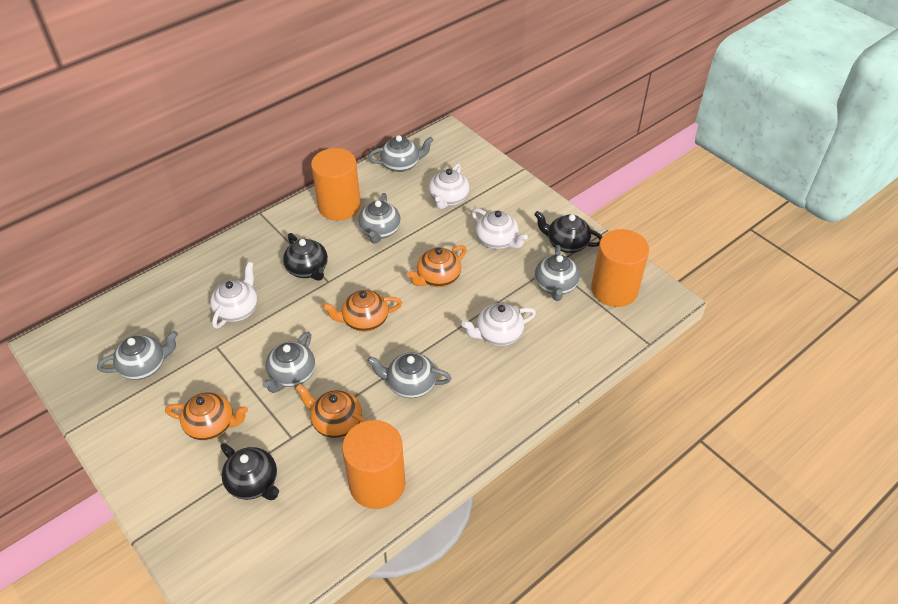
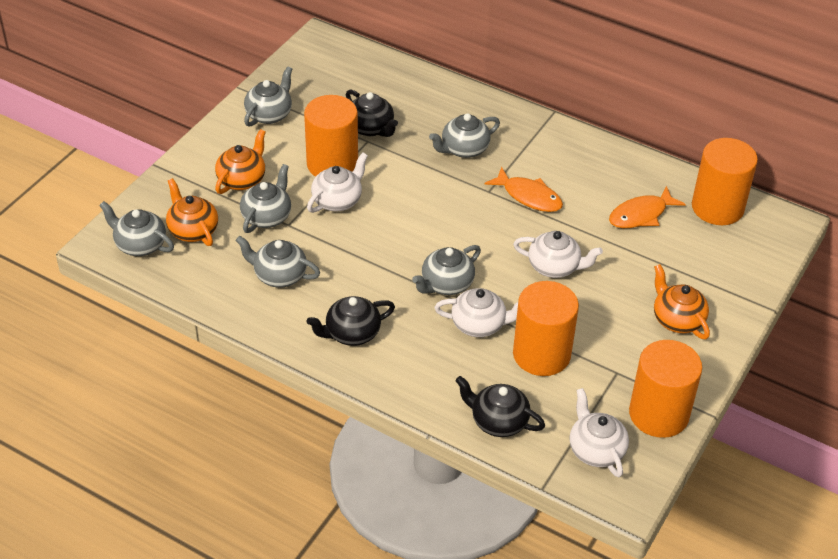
orange cylinder: 3 -> 4
orange fish: 0 -> 2
orange teapot: 4 -> 3

